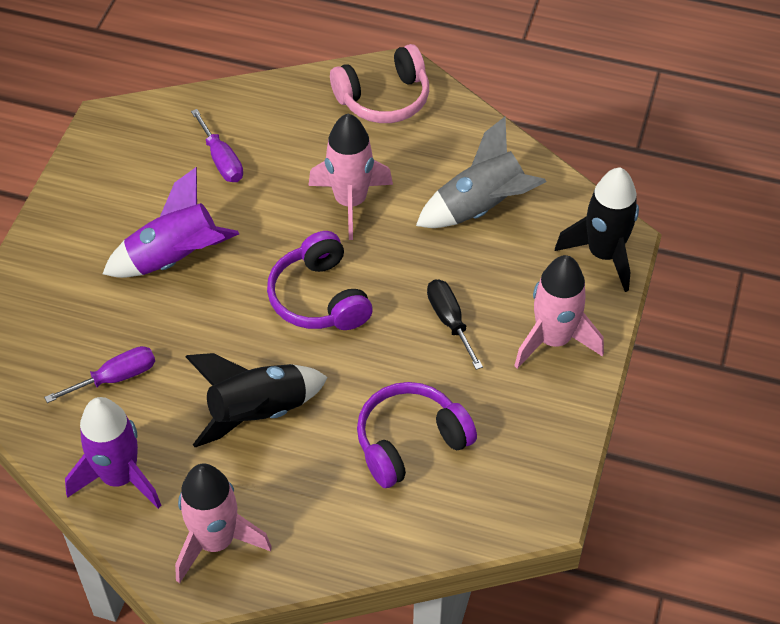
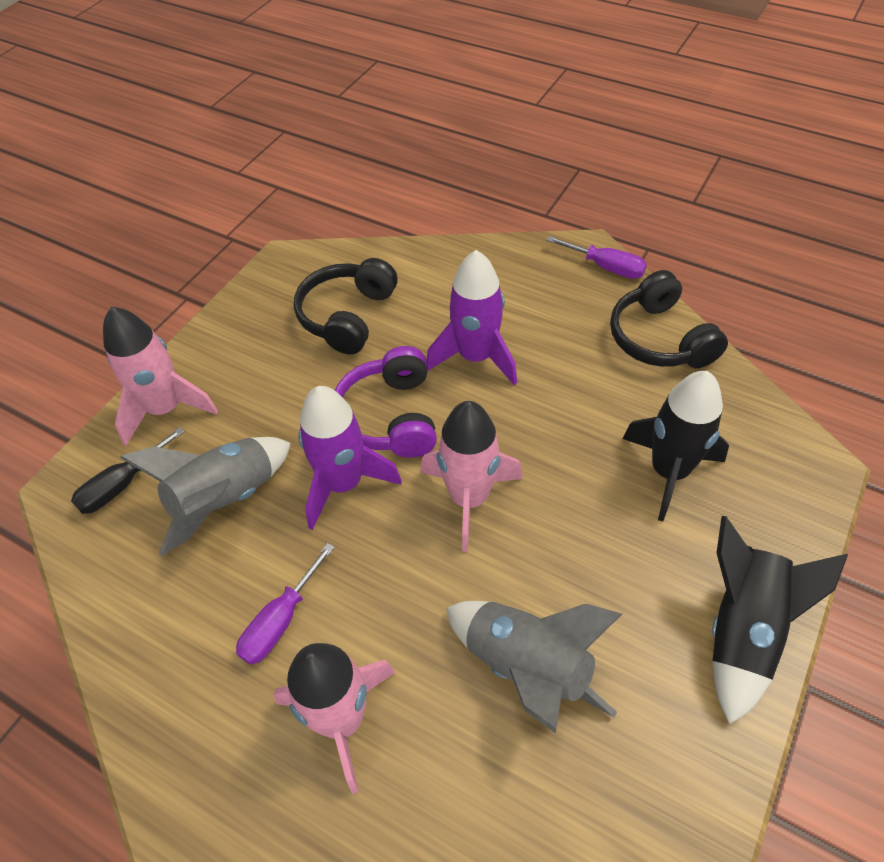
black headphones: 0 -> 2
grey rocket: 1 -> 2
pink headphones: 1 -> 0
purple headphones: 2 -> 1

